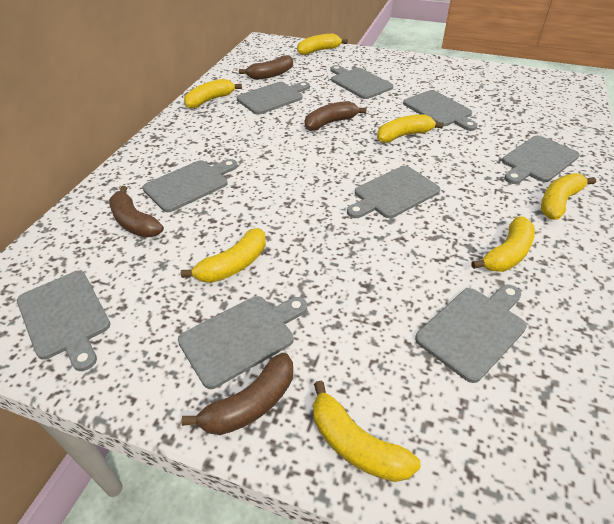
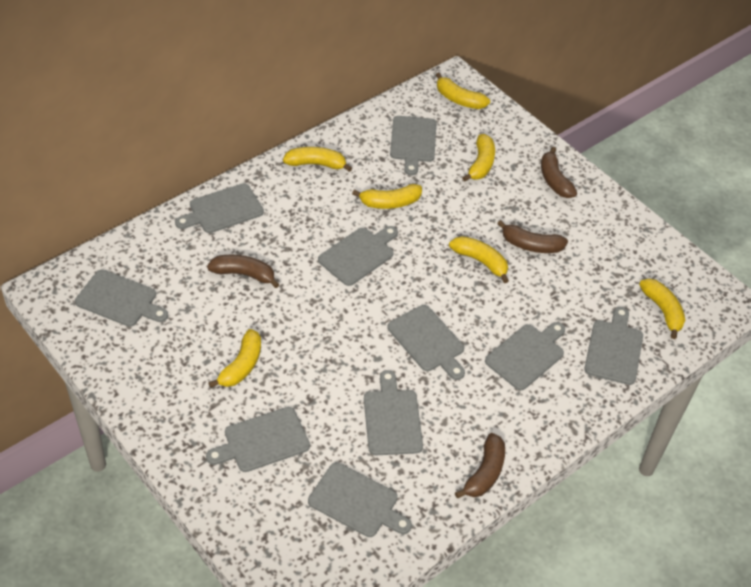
grey cutting board: 9 -> 10

